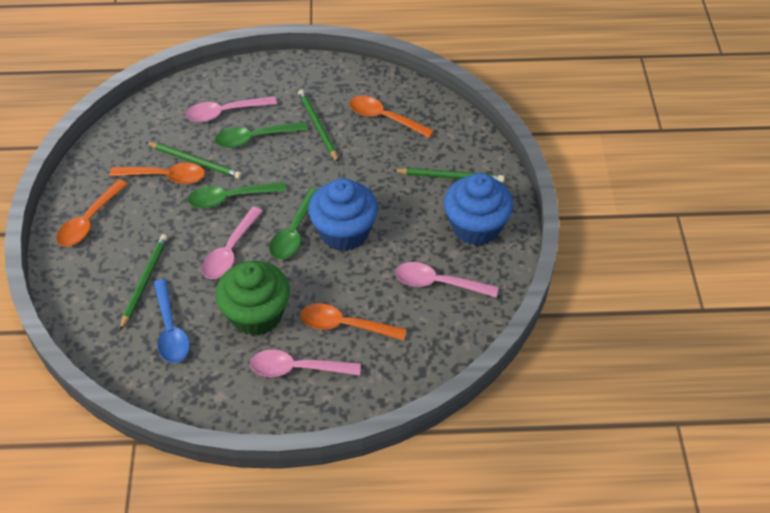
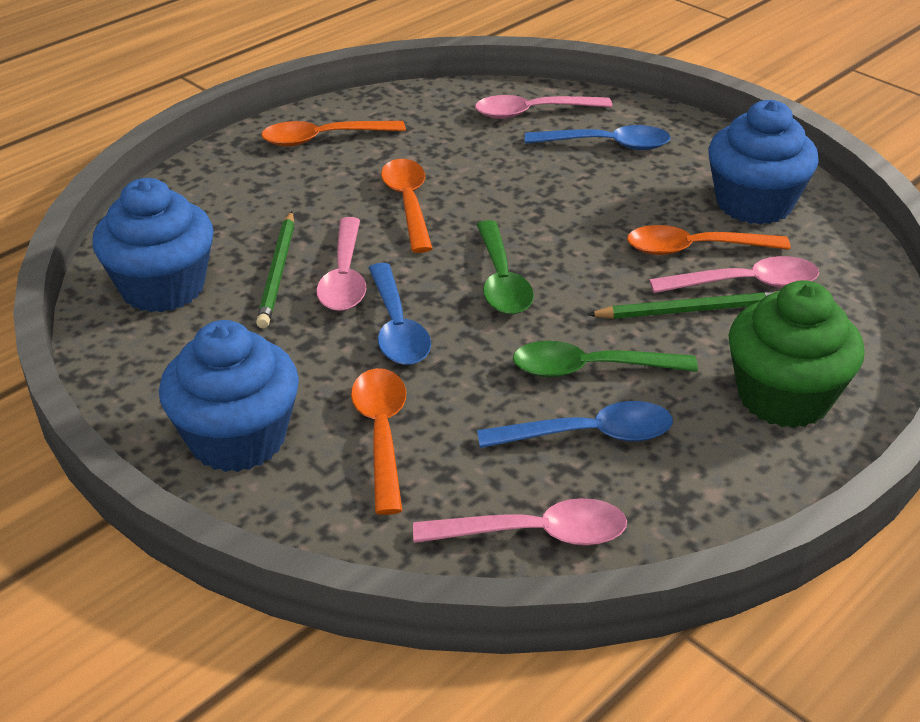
blue cupcake: 2 -> 3
blue spoon: 1 -> 3
green pencil: 4 -> 2
green spoon: 3 -> 2

